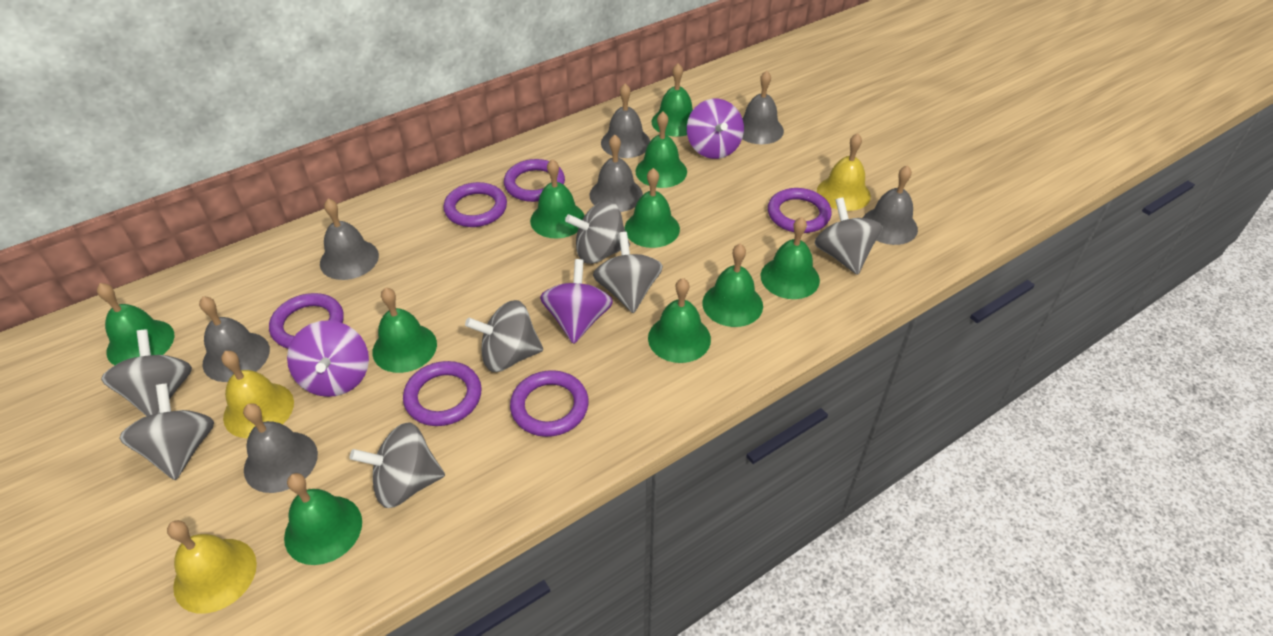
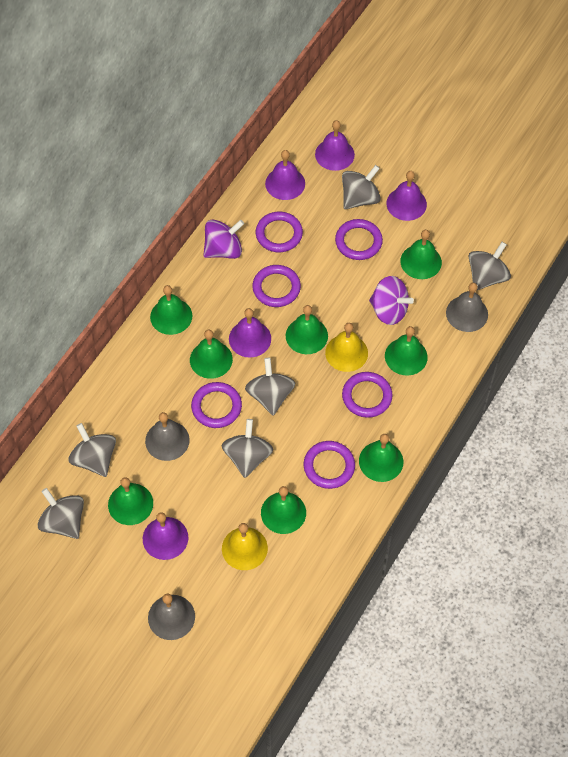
green bell: 10 -> 8
grey bell: 7 -> 3
grey spinning top: 7 -> 6
purple bell: 0 -> 5
purple spinning top: 3 -> 2
yellow bell: 3 -> 2

